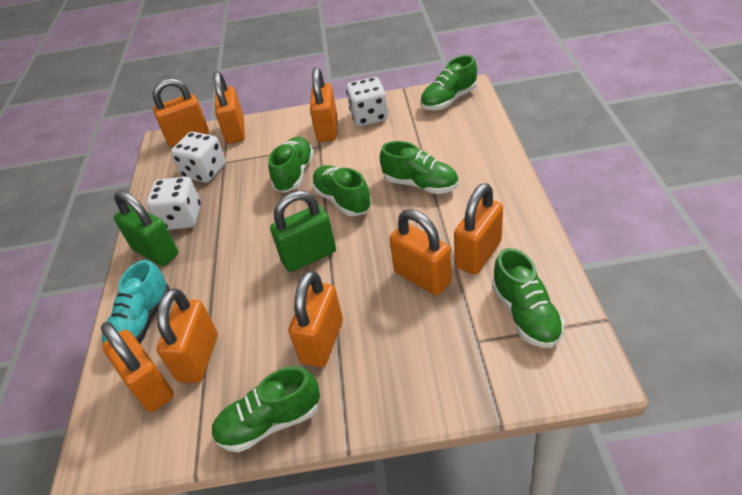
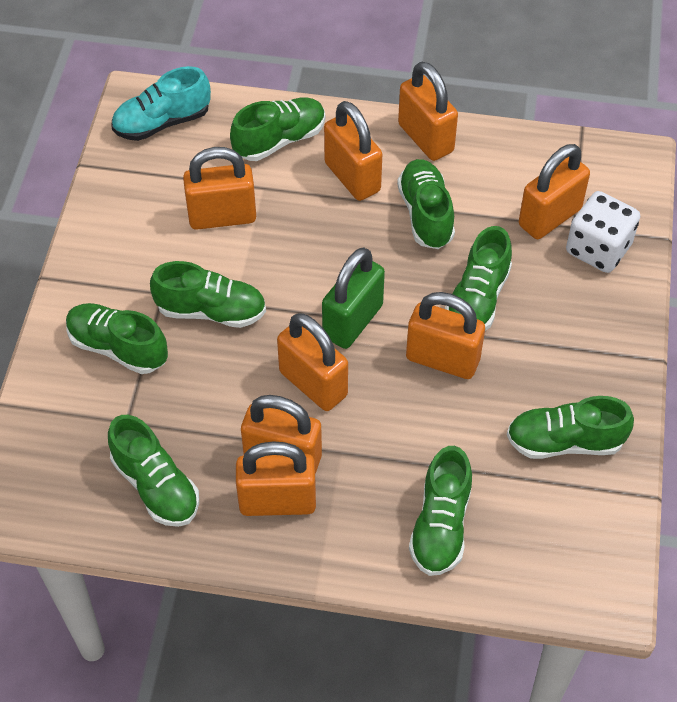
green padlock: 2 -> 1
green shoe: 6 -> 8
white dice: 3 -> 1

